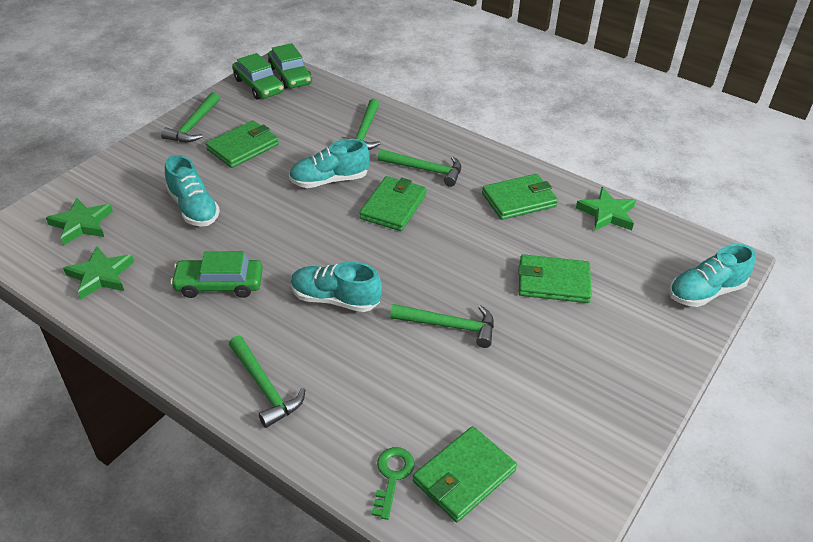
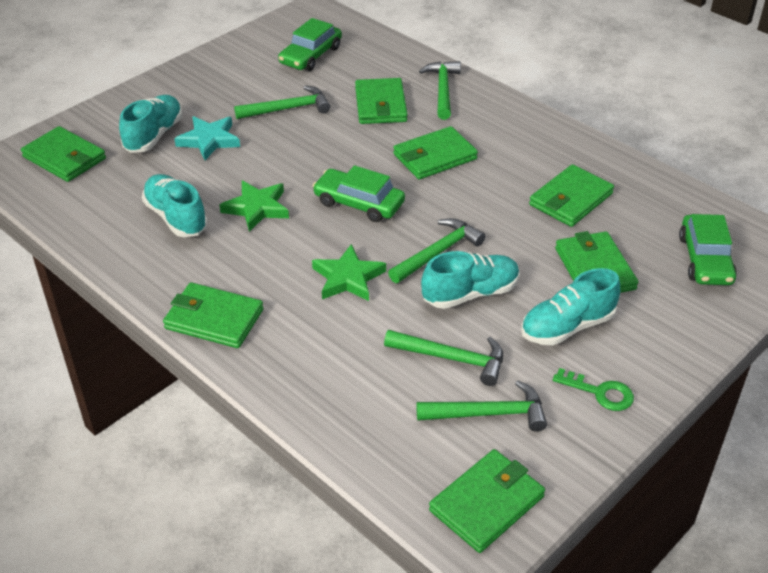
green star: 3 -> 2
green wallet: 5 -> 7
turquoise star: 0 -> 1

